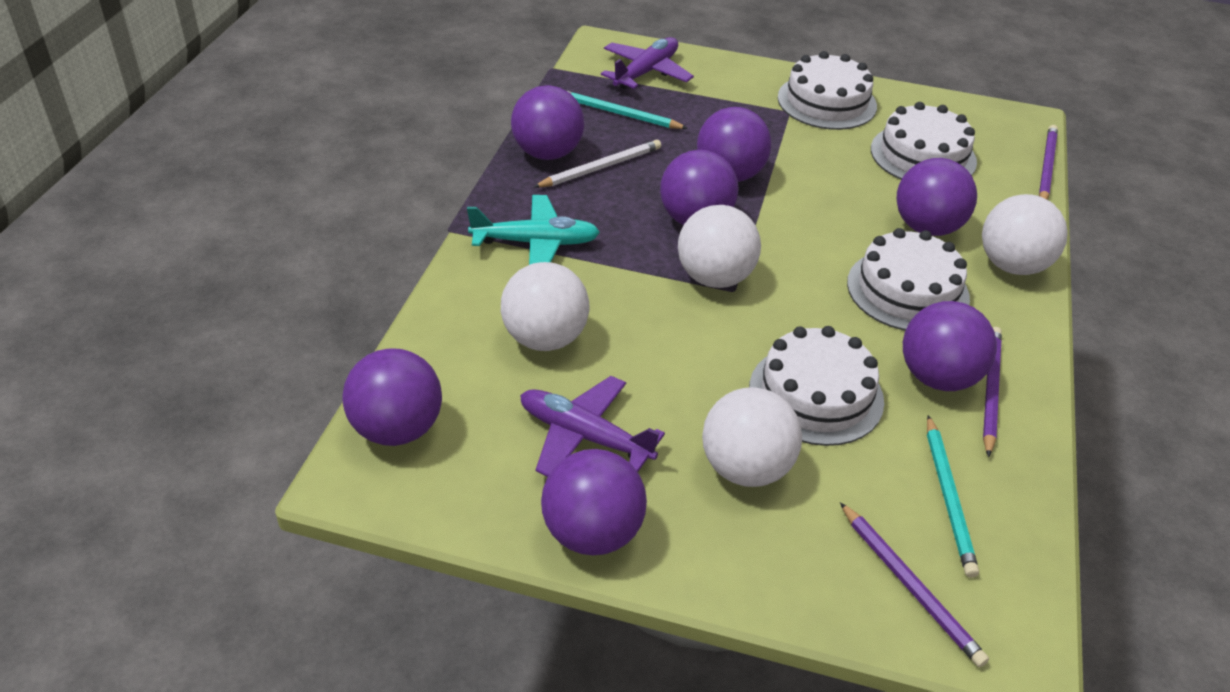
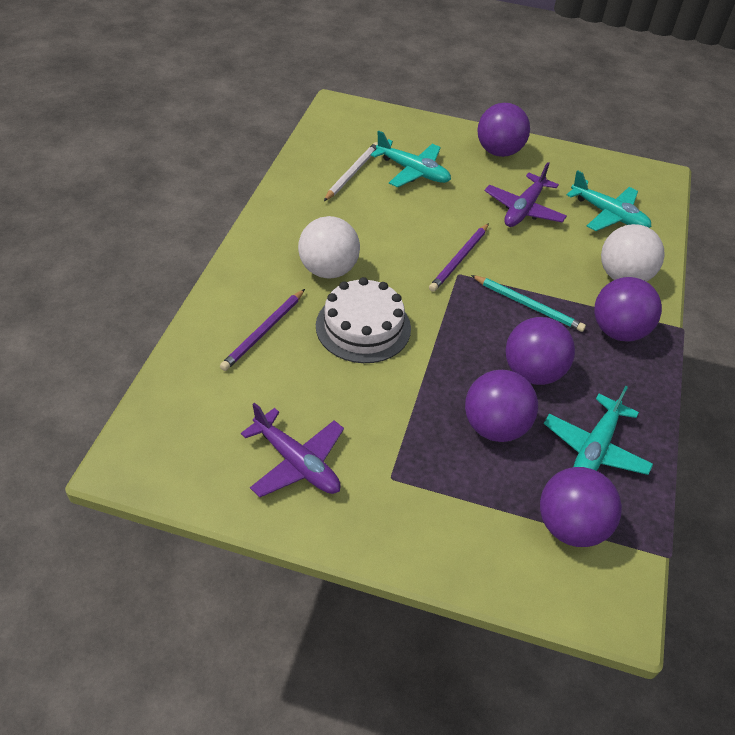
purple ball: 7 -> 5
purple pencil: 3 -> 2
turquoise pencil: 2 -> 1
turquoise plane: 1 -> 3
white ball: 4 -> 2
white cake: 4 -> 1

